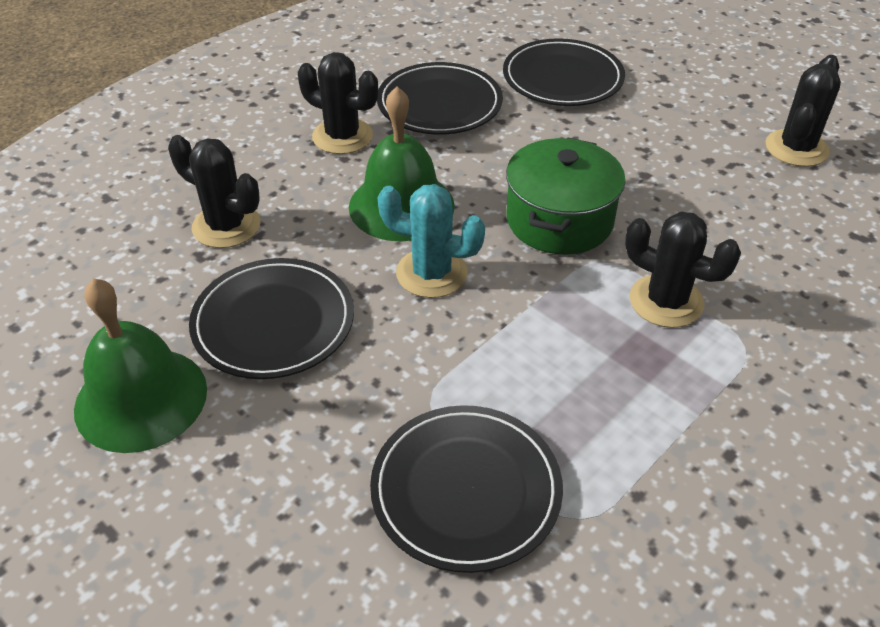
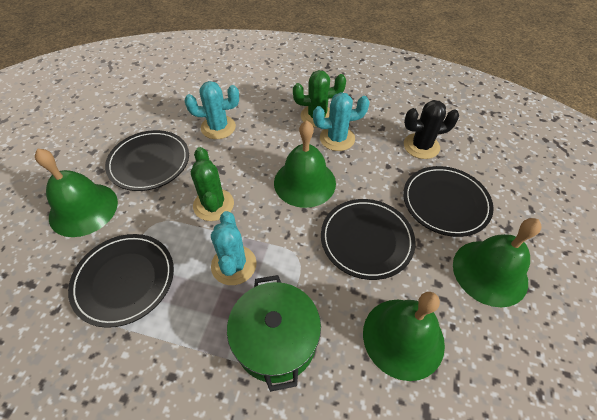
black cactus: 4 -> 1
green bell: 2 -> 4
green cactus: 0 -> 2
turquoise cactus: 1 -> 3

